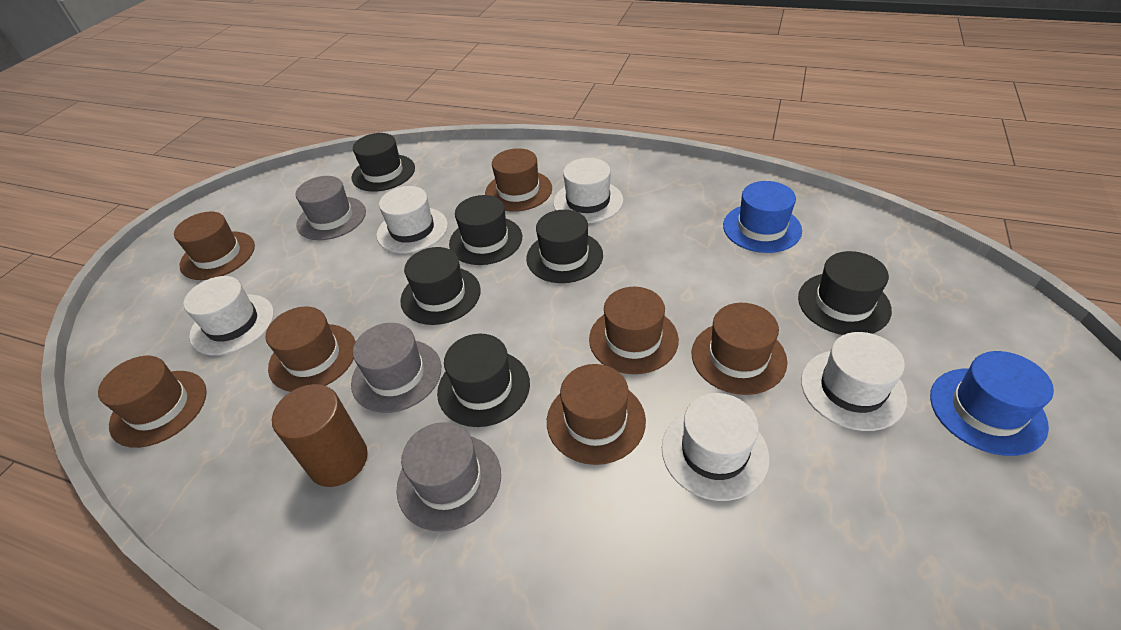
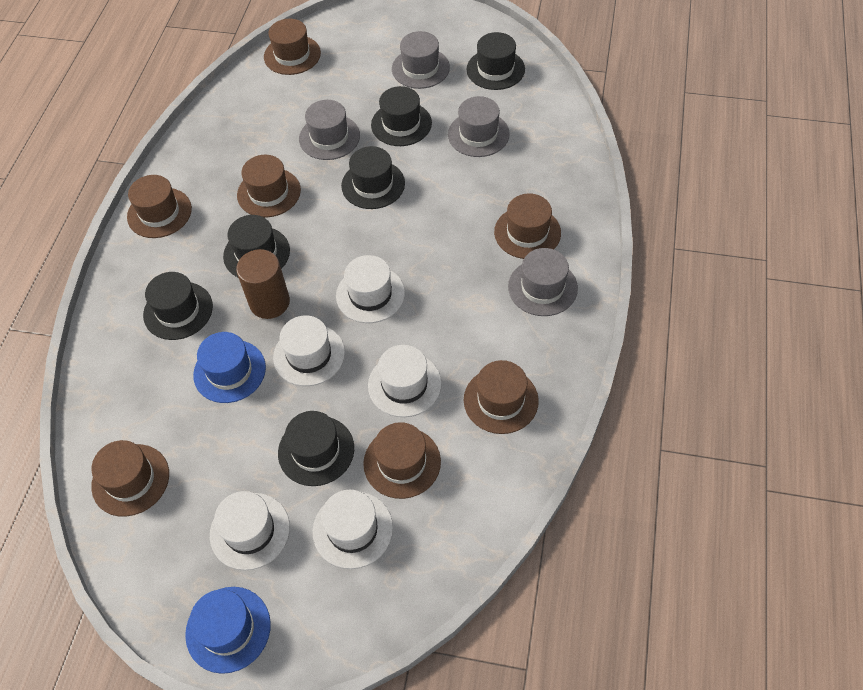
grey hat: 3 -> 4

